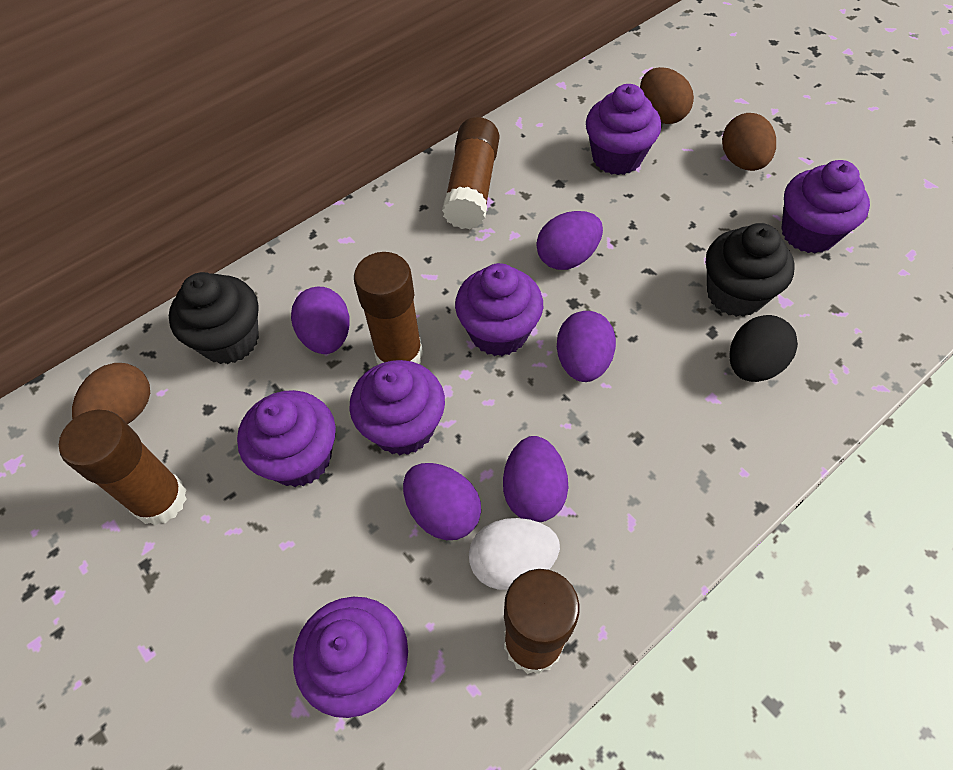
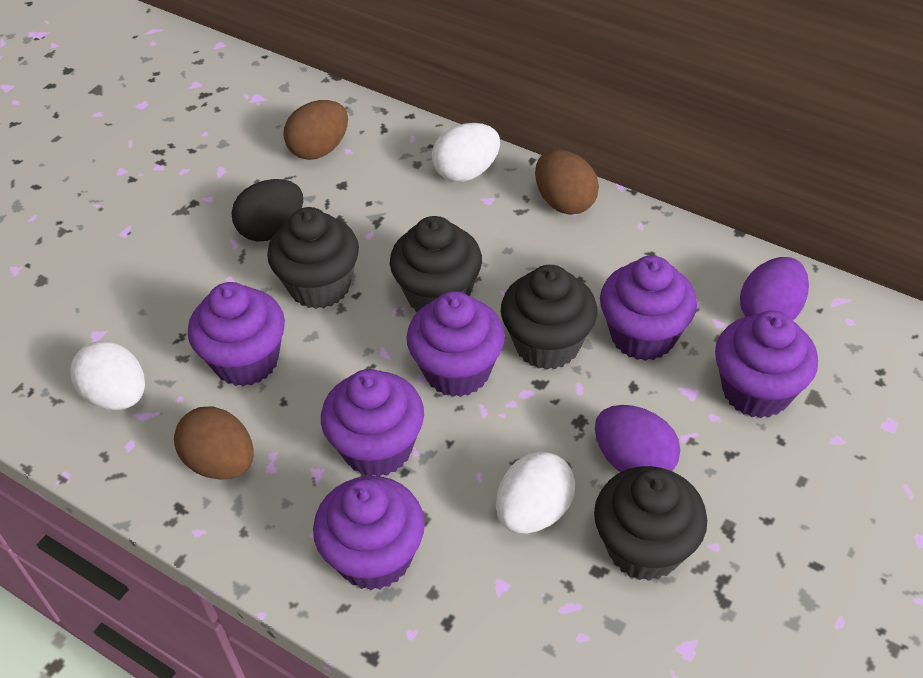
black cupcake: 2 -> 4
brown glue stick: 4 -> 0
purple egg: 5 -> 2
white egg: 1 -> 3

